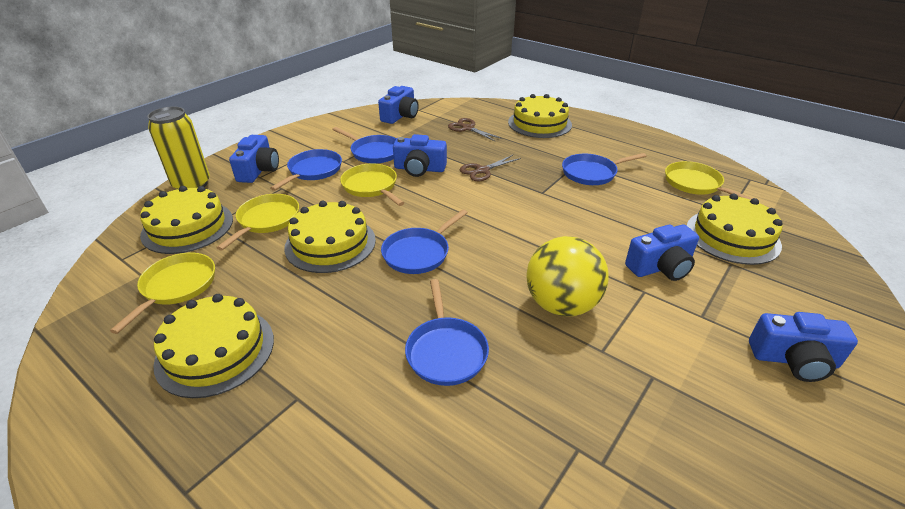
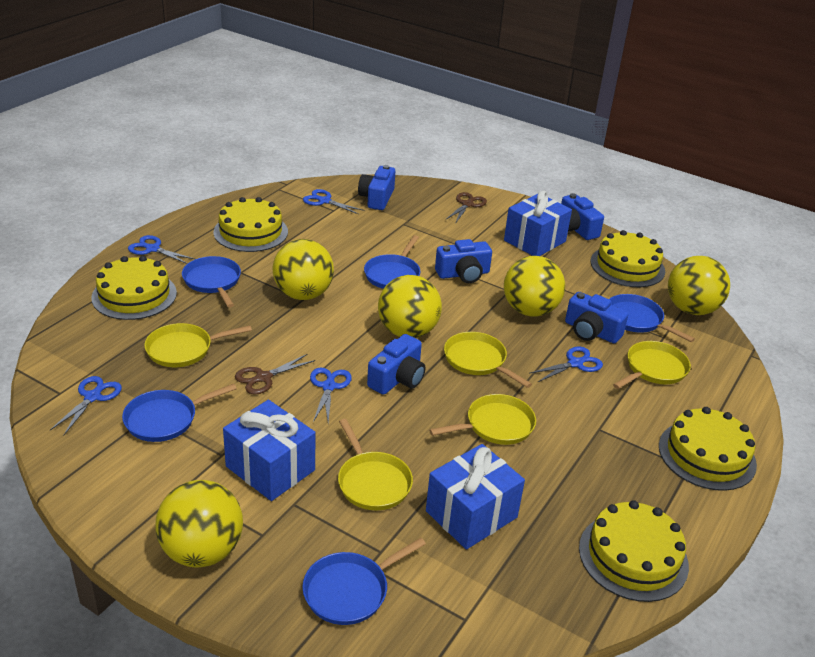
blue gift: 0 -> 3
blue scissors: 0 -> 5
yellow ball: 1 -> 5
yellow can: 1 -> 0
yellow pan: 4 -> 5

